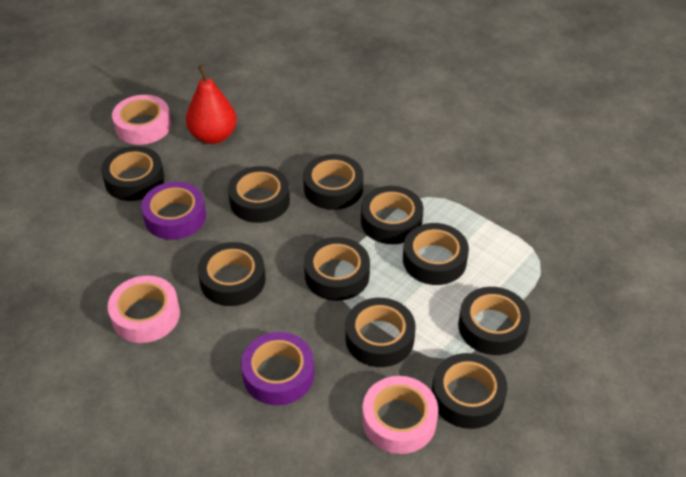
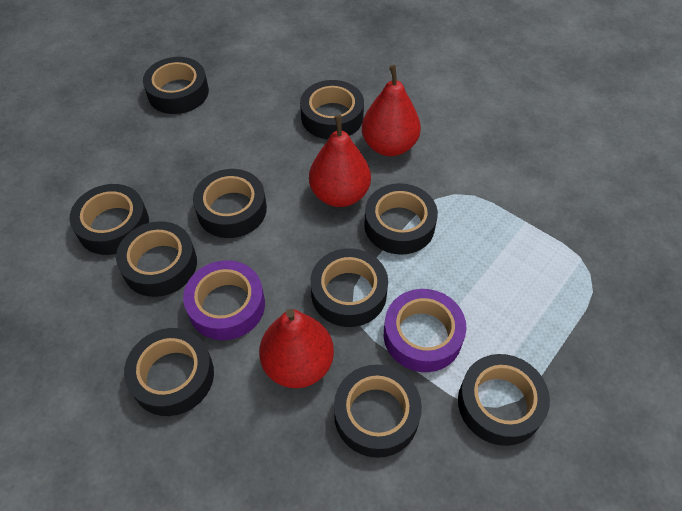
pink tape: 3 -> 0
red pear: 1 -> 3

